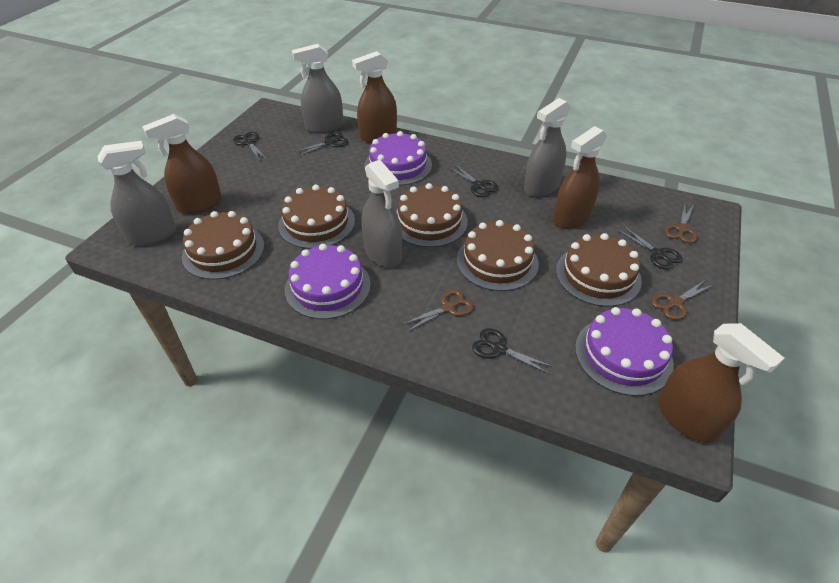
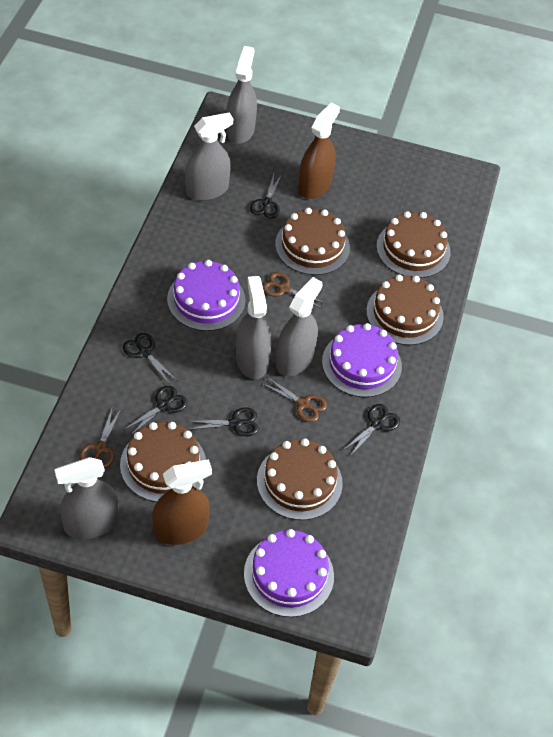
brown spray bottle: 4 -> 2
grey spray bottle: 4 -> 5

